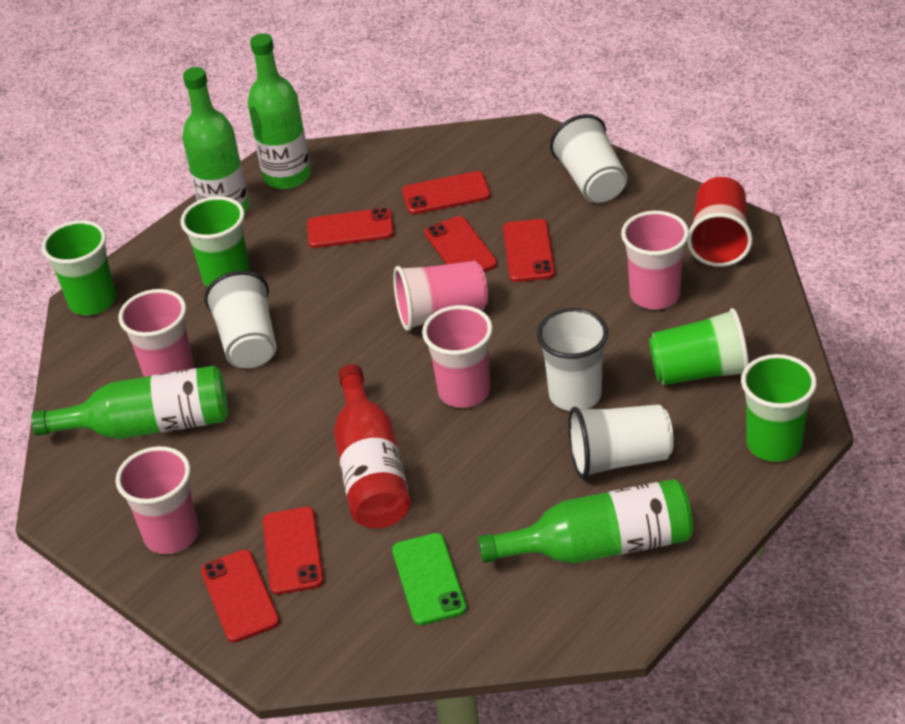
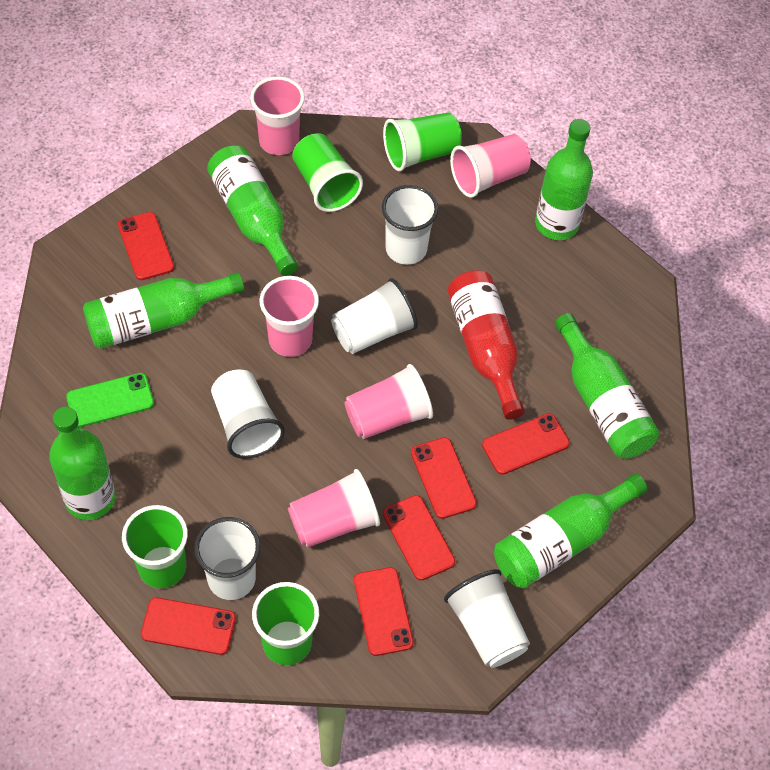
green bottle: 4 -> 6
red cup: 1 -> 0
white cup: 4 -> 5

